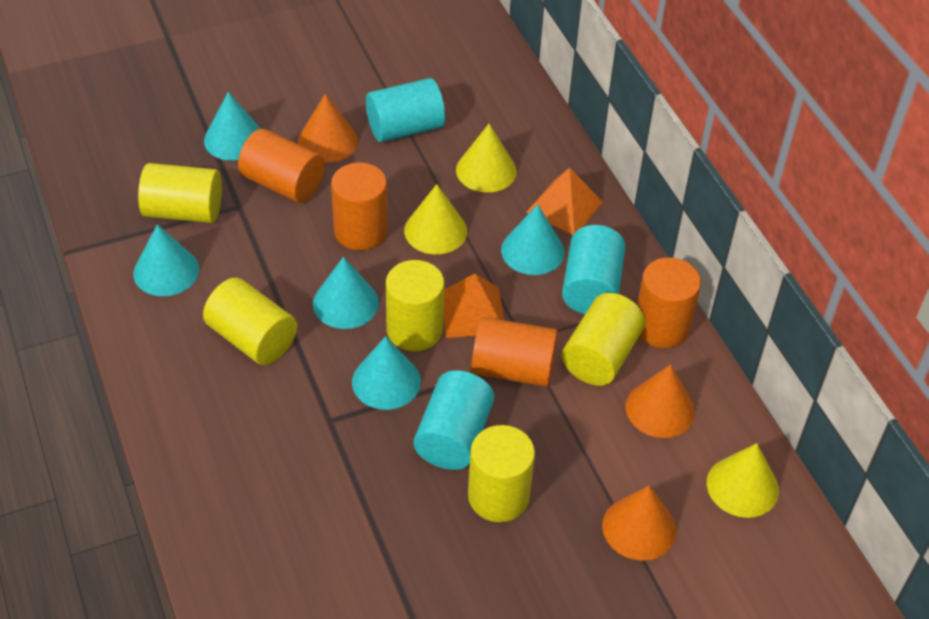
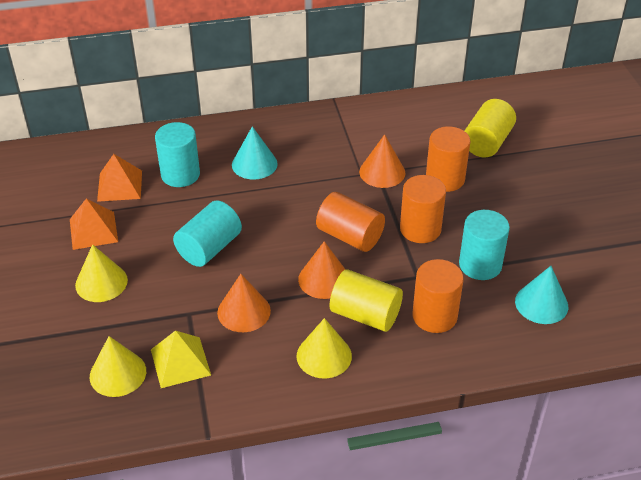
turquoise cone: 5 -> 2
yellow cylinder: 5 -> 2
yellow pyramid: 0 -> 1

